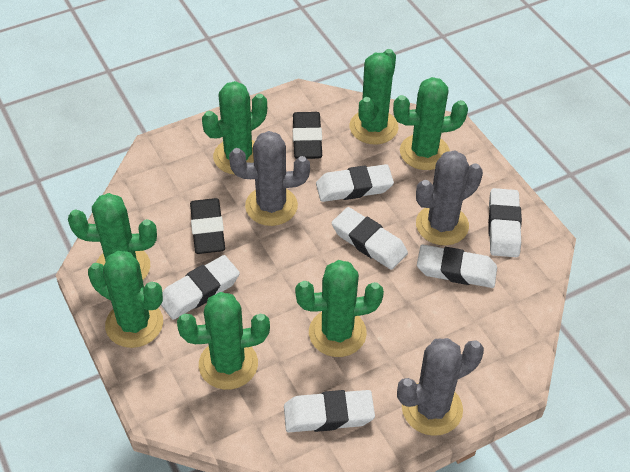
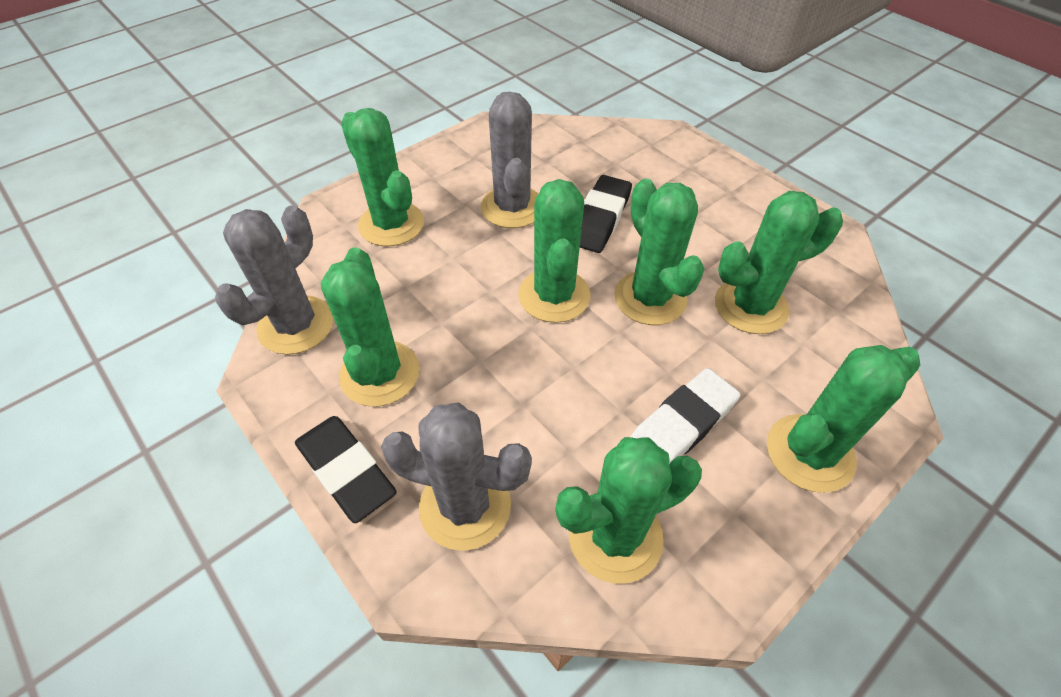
white eraser: 6 -> 1

